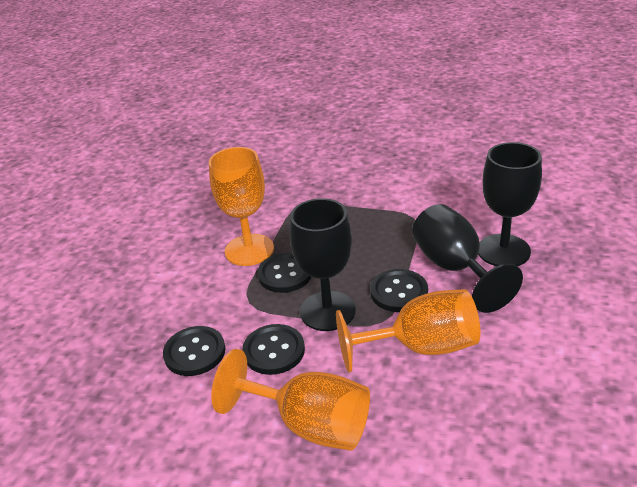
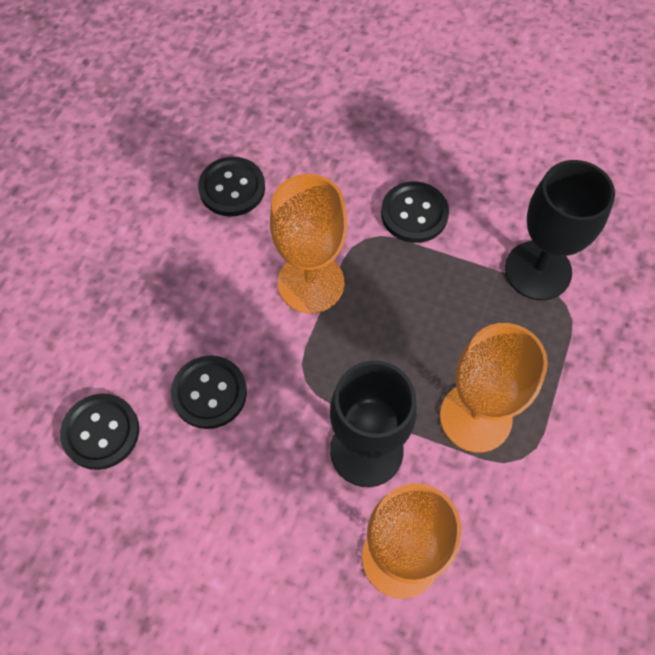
black goblet: 3 -> 2

